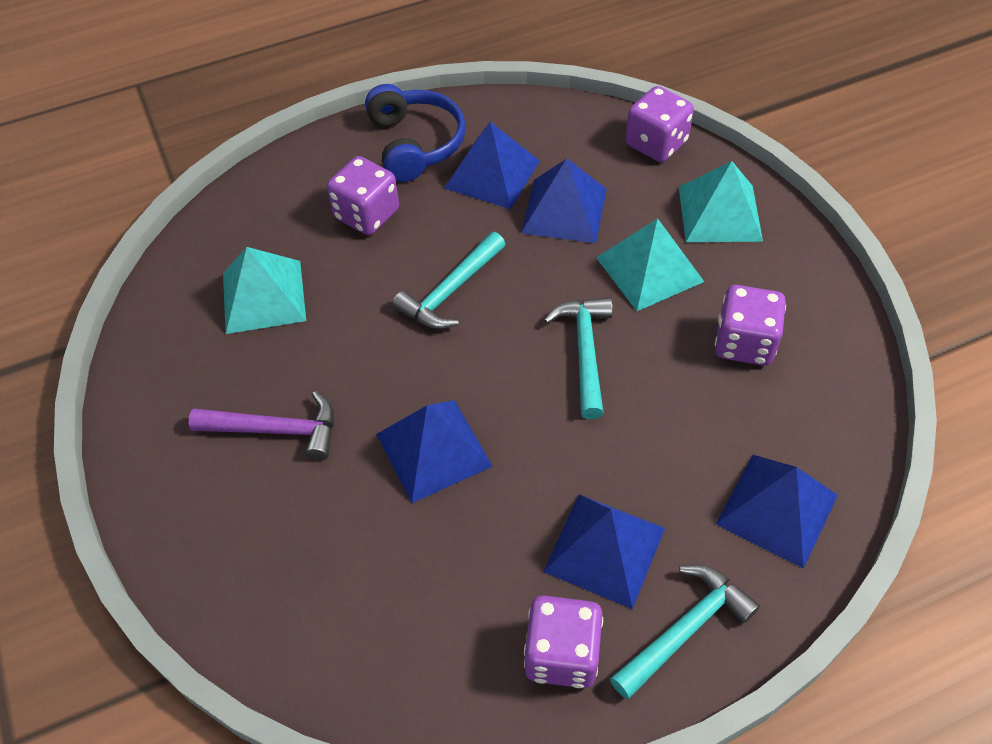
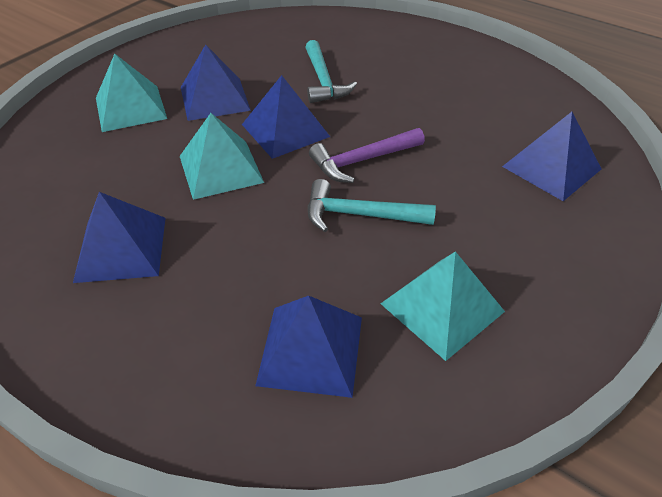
blue headphones: 1 -> 0
purple dice: 4 -> 0
turquoise hammer: 3 -> 2

